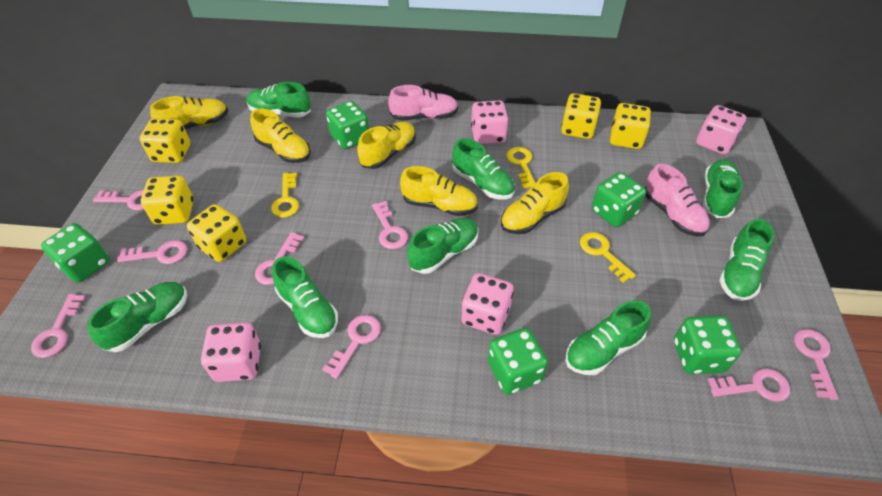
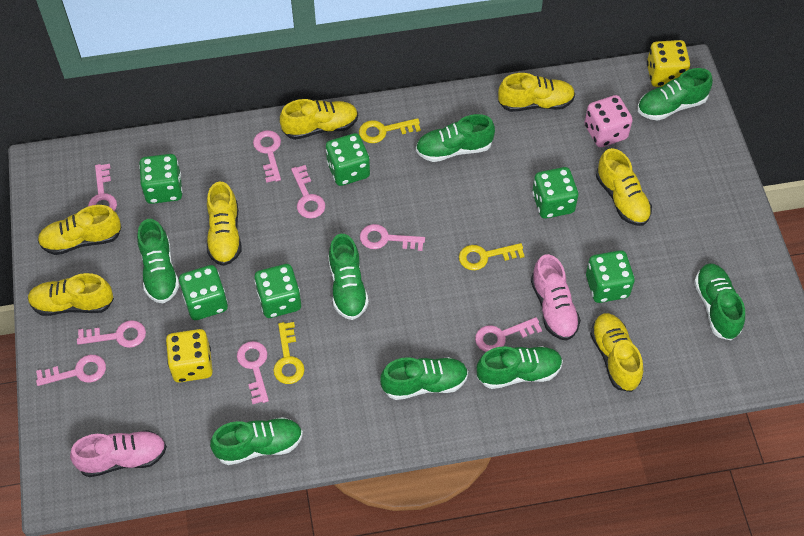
green dice: 5 -> 6
pink dice: 4 -> 1
yellow dice: 5 -> 2
yellow shoe: 5 -> 7

